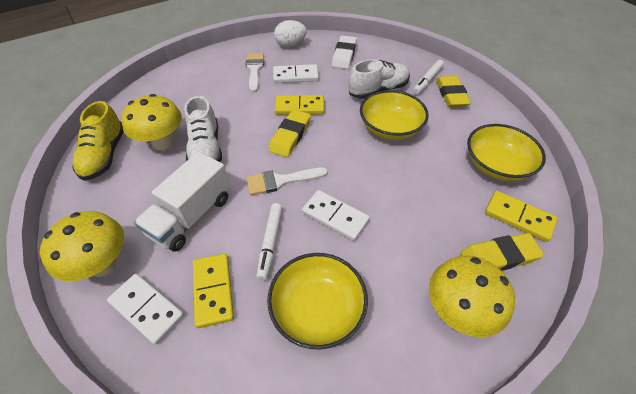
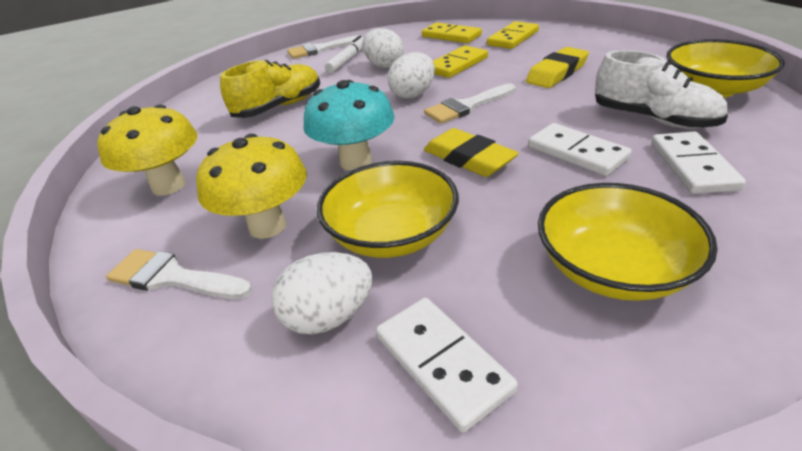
turquoise mushroom: 0 -> 1
white brush: 2 -> 3
white egg: 1 -> 3
white eraser: 1 -> 0
white marker: 2 -> 1
white shoe: 2 -> 1
white truck: 1 -> 0
yellow eraser: 3 -> 2
yellow mushroom: 3 -> 2

